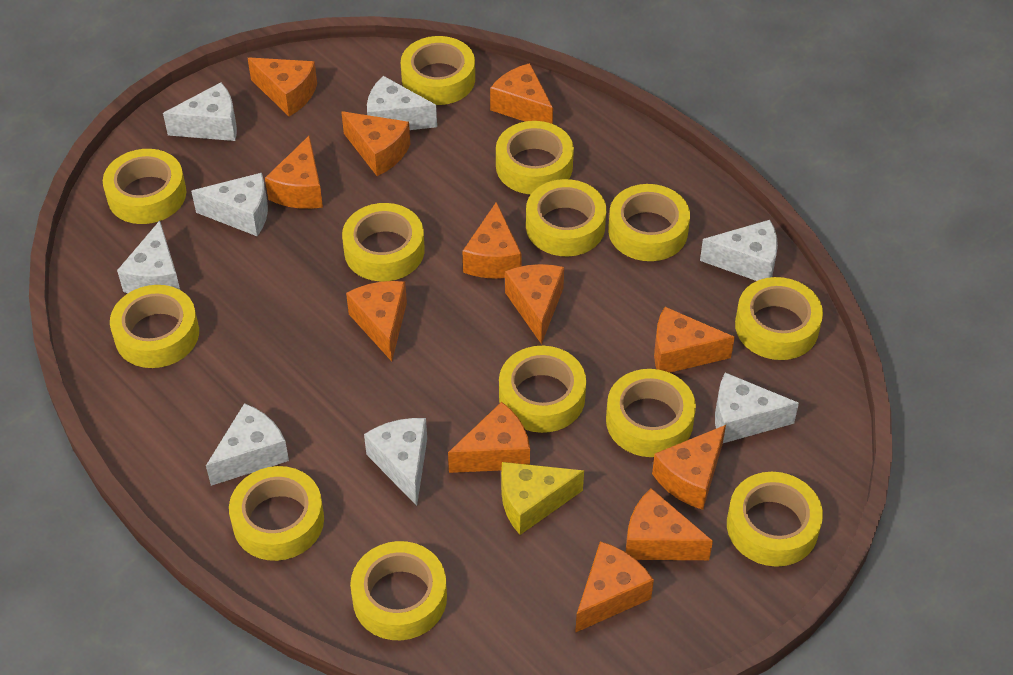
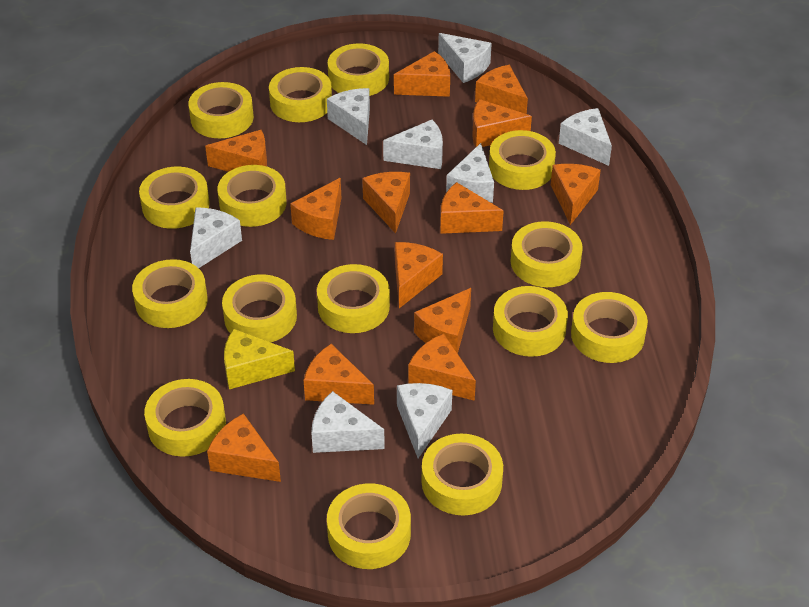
orange cheese: 12 -> 13
yellow tape: 13 -> 15

